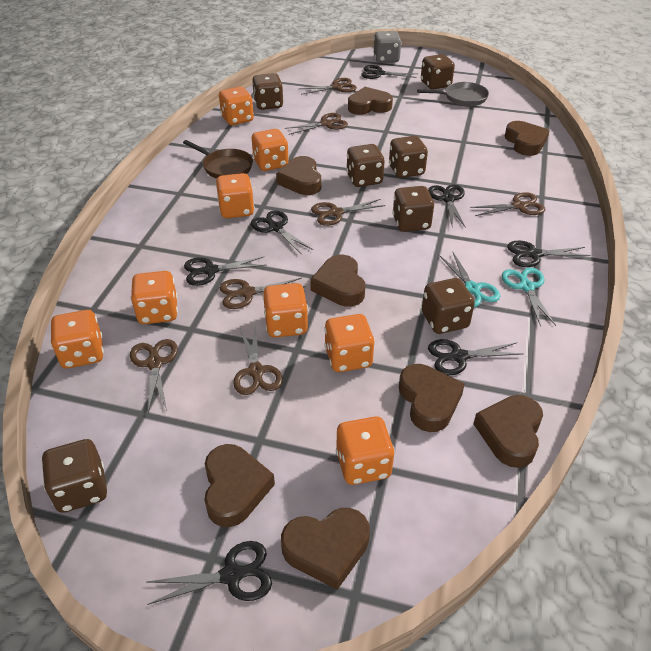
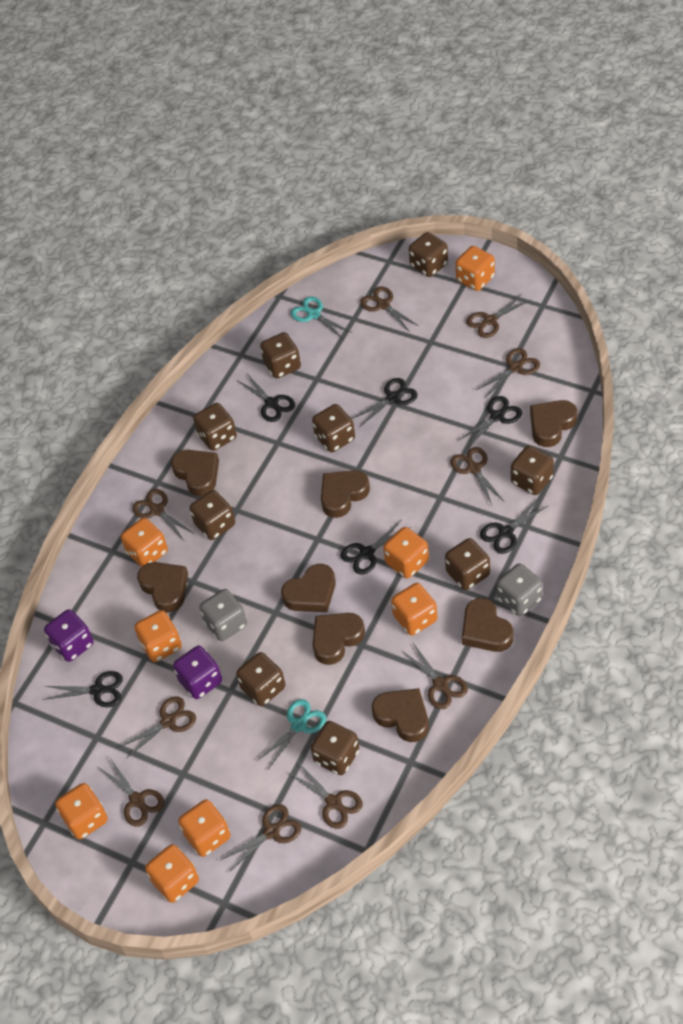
black scissors: 7 -> 6
brown dice: 7 -> 9
brown pan: 1 -> 0
brown scissors: 7 -> 10
grey dice: 1 -> 2
grey pan: 1 -> 0
purple dice: 0 -> 2

